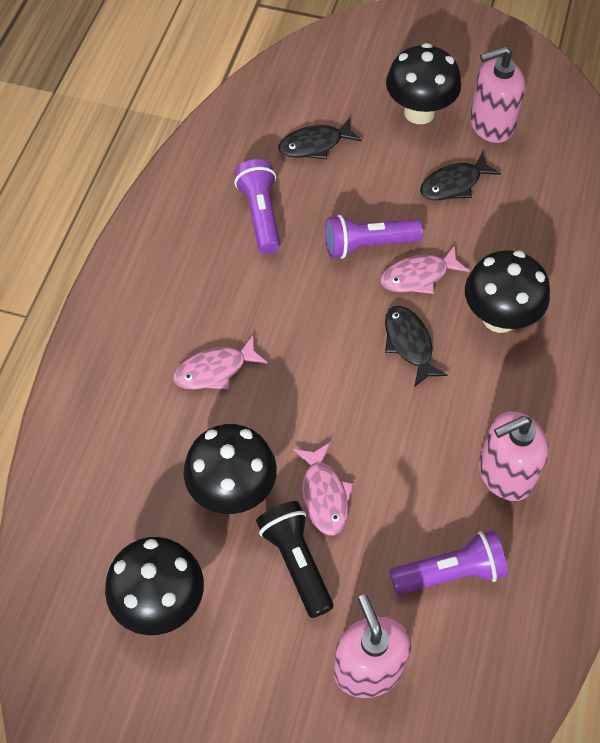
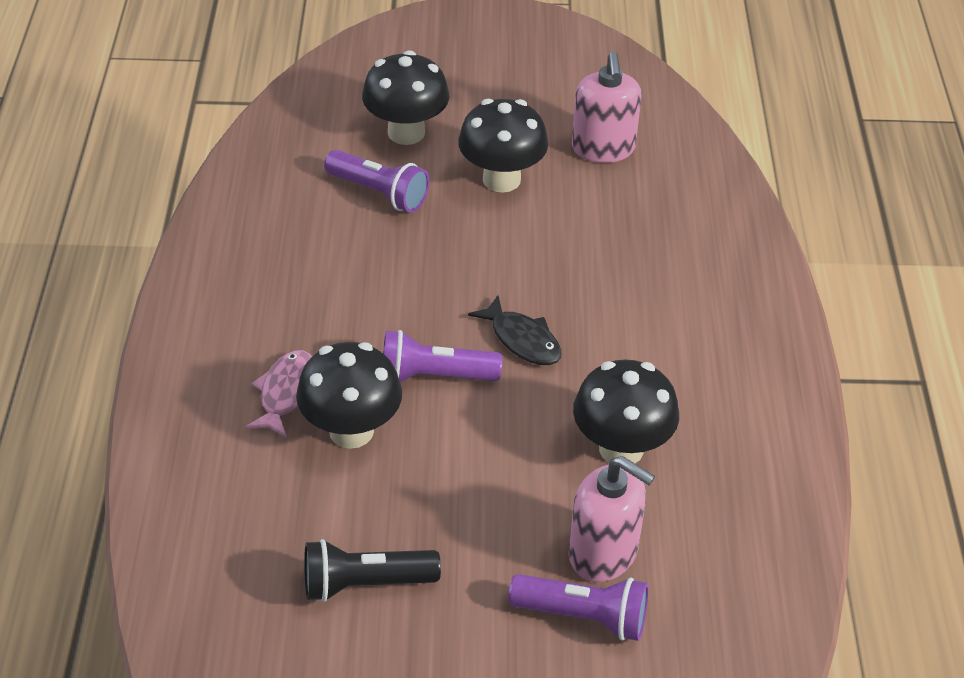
black fish: 3 -> 1
pink fish: 3 -> 1
pink soap dispenser: 3 -> 2

